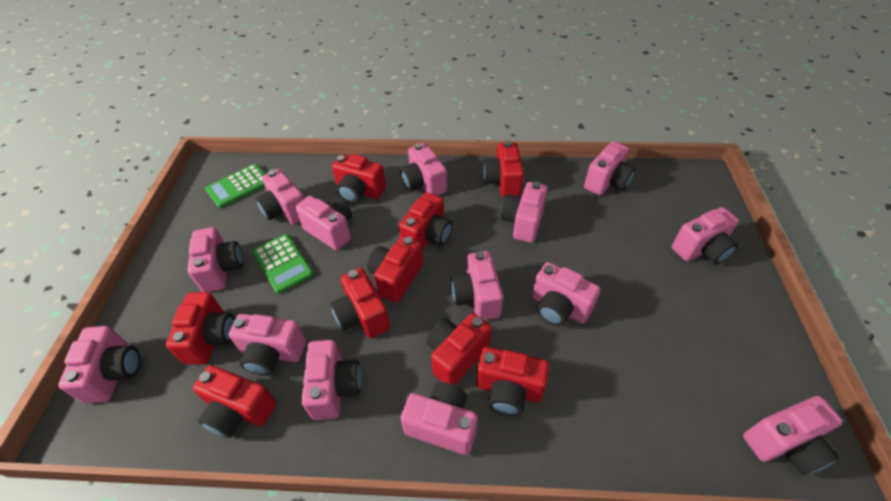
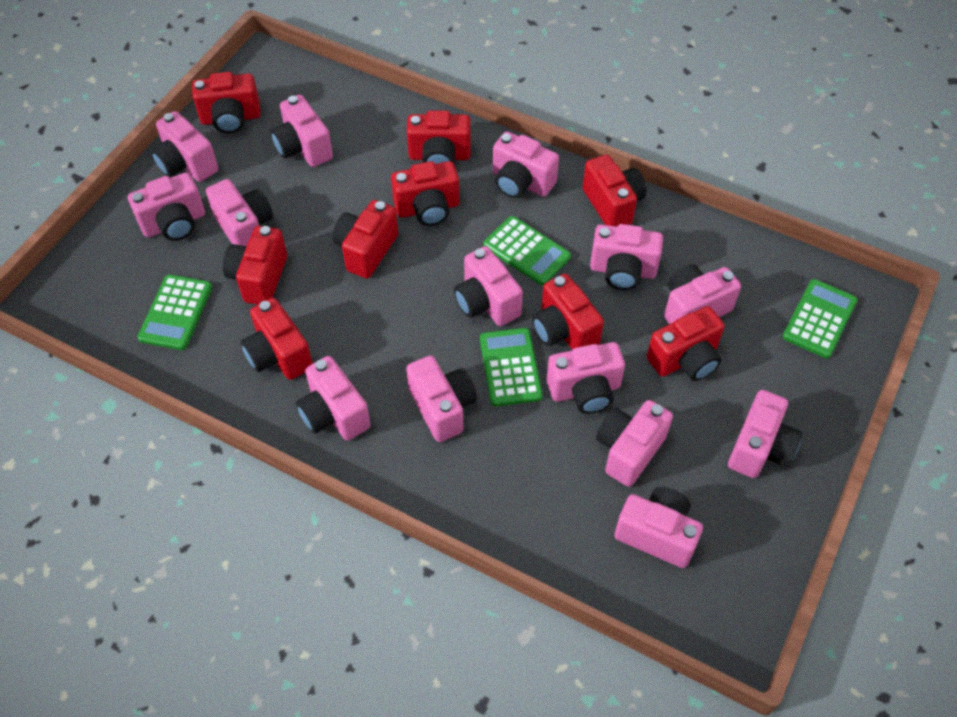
green calculator: 2 -> 4

